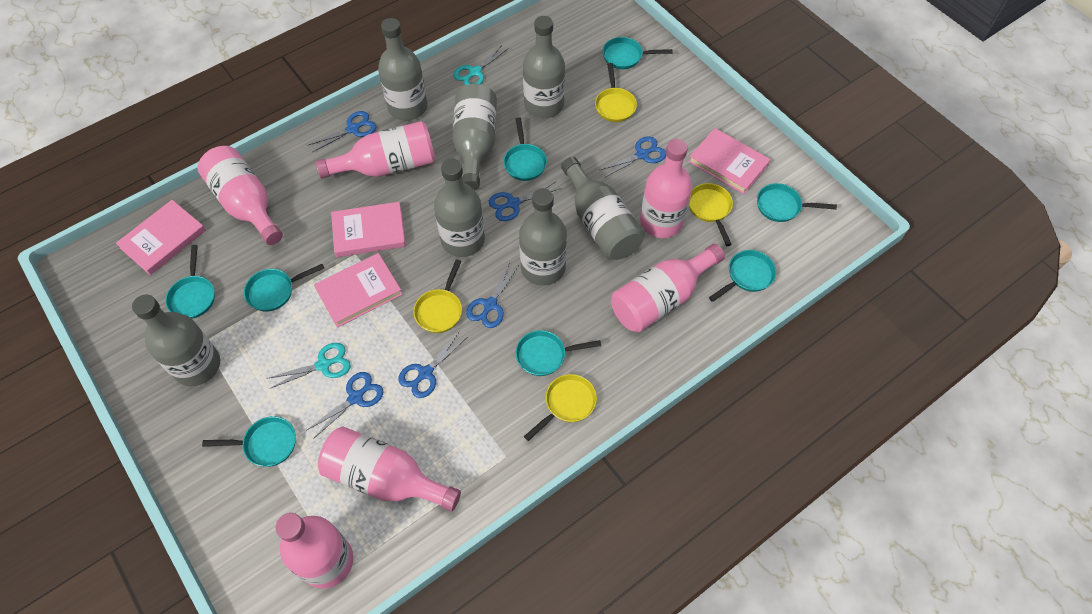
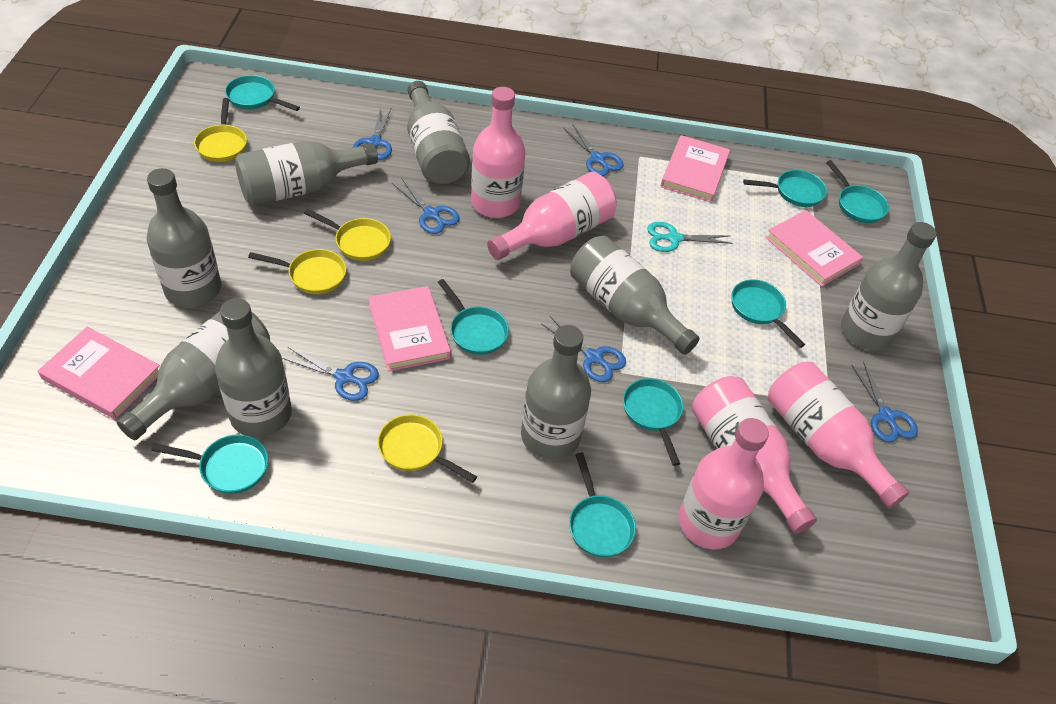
grey bottle: 7 -> 8
pink bottle: 6 -> 5
turquoise scissors: 2 -> 1

